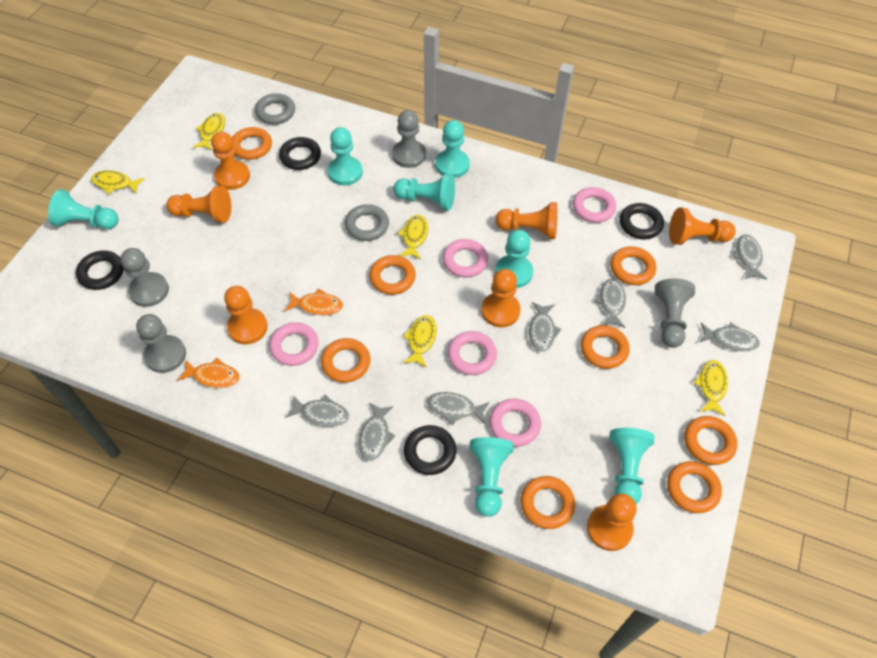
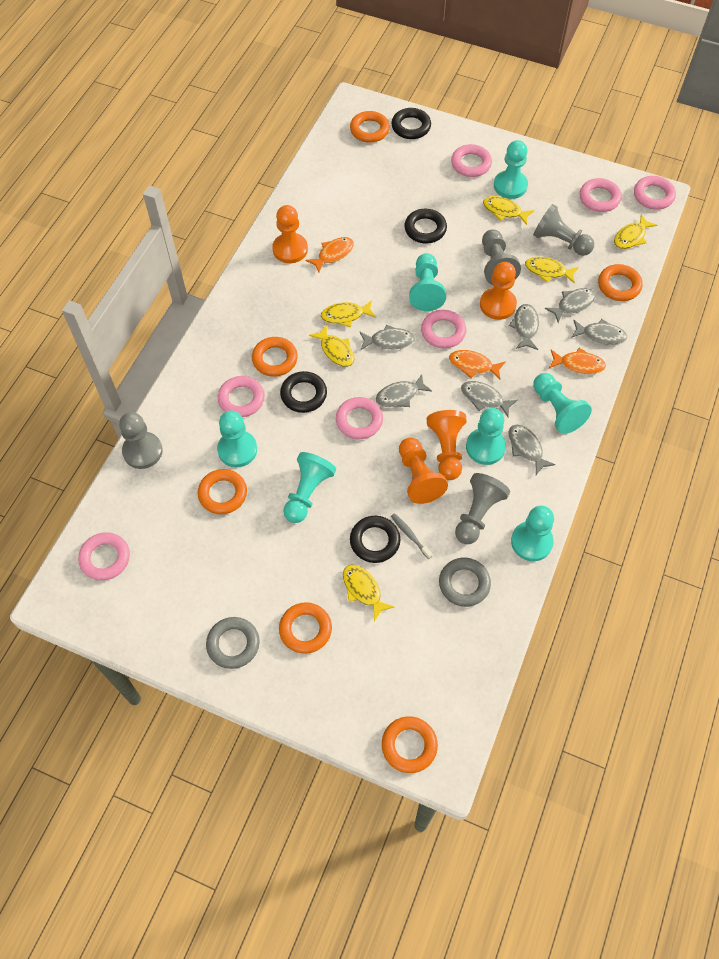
grey toothbrush: 0 -> 1
orange fish: 2 -> 3
orange pawn: 7 -> 4
orange ring: 8 -> 6
pink ring: 5 -> 7
yellow fish: 5 -> 6

